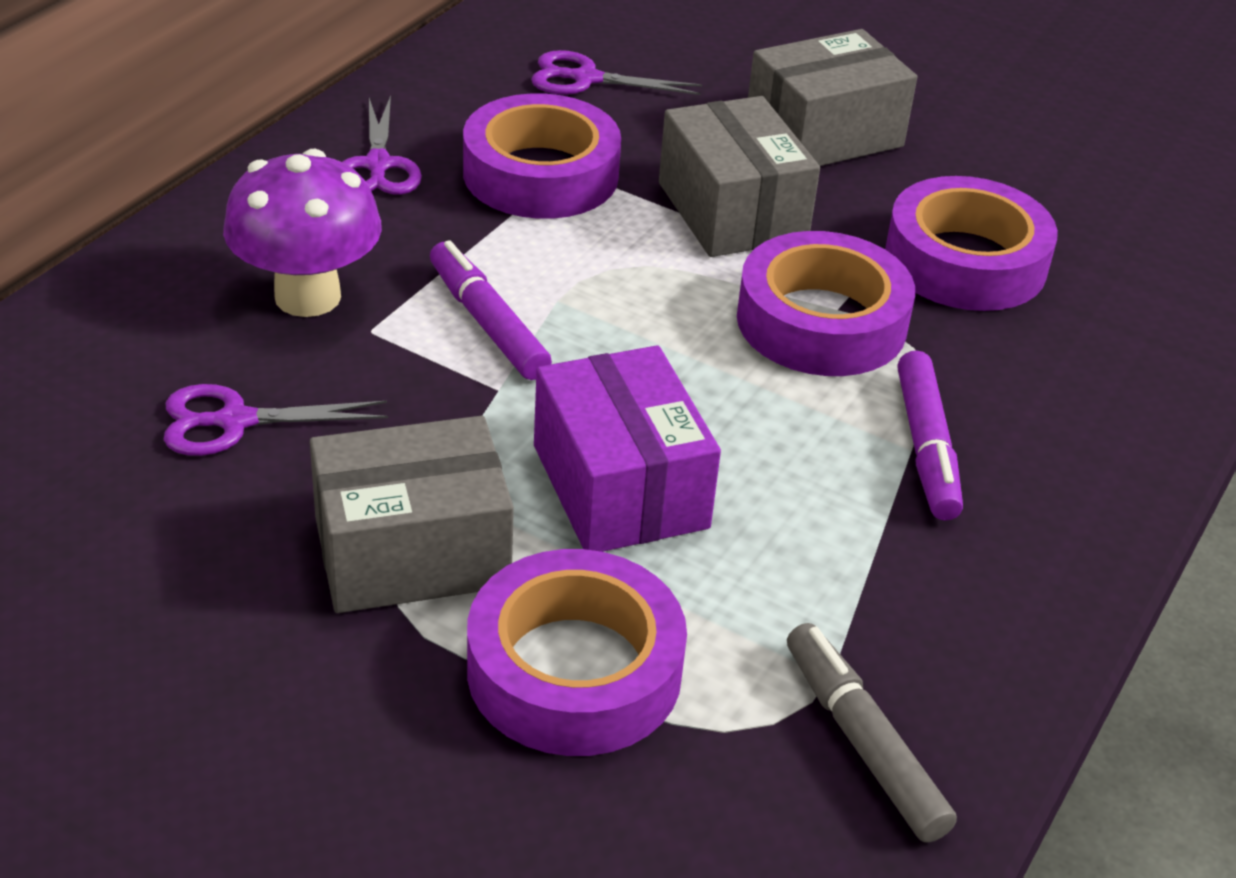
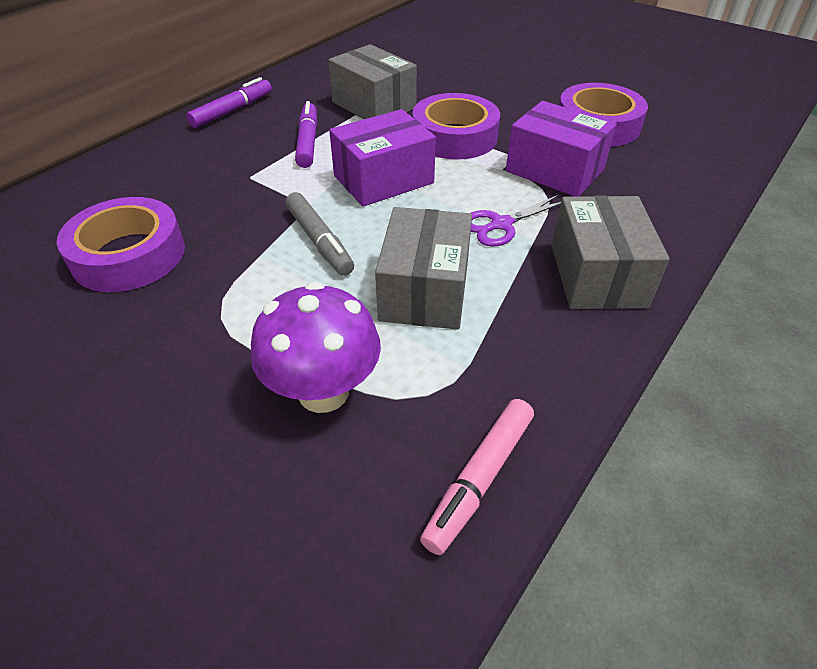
pink marker: 0 -> 1
purple box: 1 -> 2
purple scissors: 3 -> 1
purple tape: 4 -> 3

